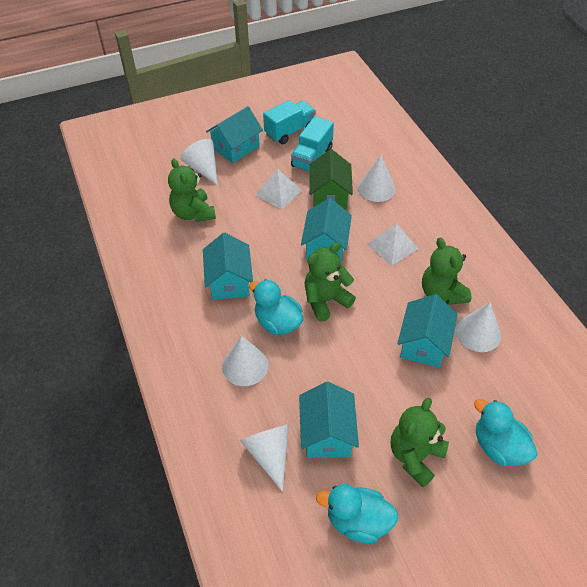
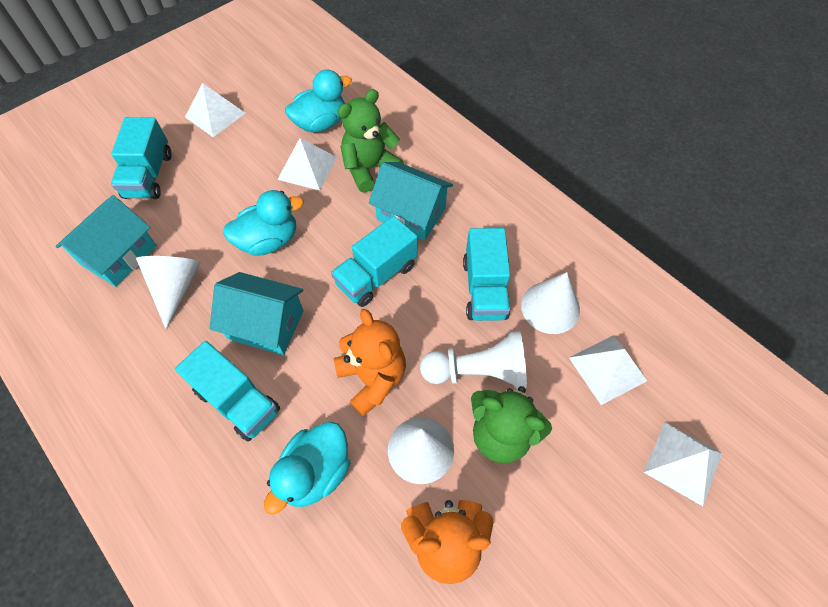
green house: 1 -> 0
green teddy bear: 4 -> 2
orange teddy bear: 0 -> 2
turquoise house: 5 -> 3
turquoise truck: 2 -> 4
white cone: 5 -> 3
white pawn: 0 -> 1
white pyramid: 2 -> 4

